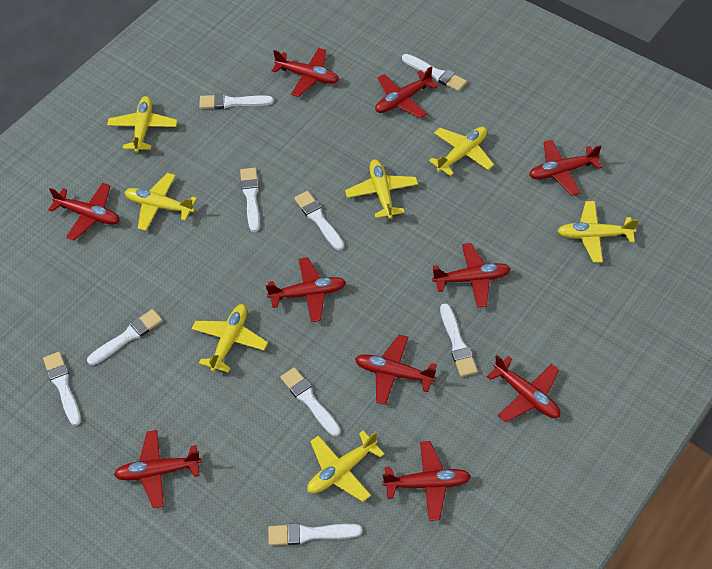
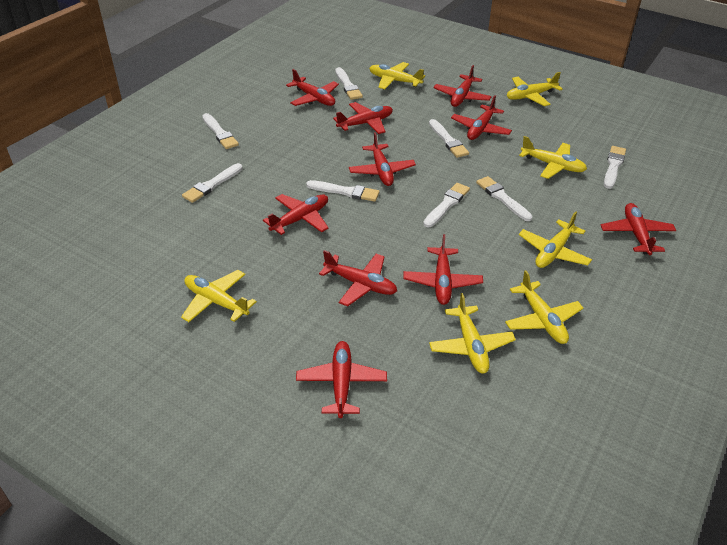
white brush: 9 -> 8

